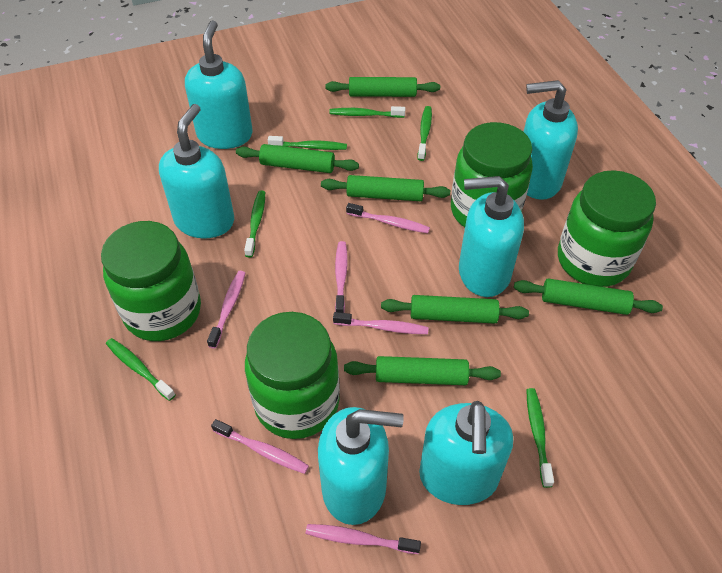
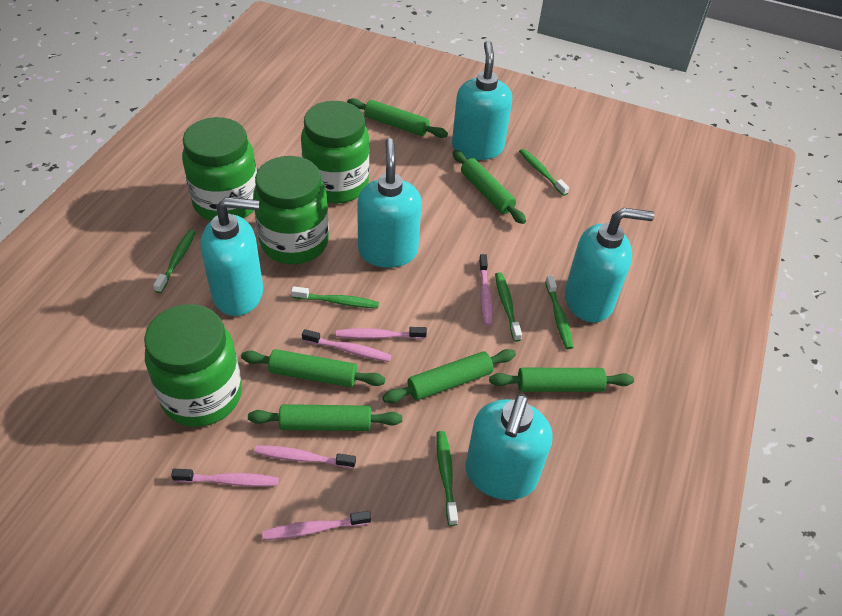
turquoise soap dispenser: 6 -> 5

